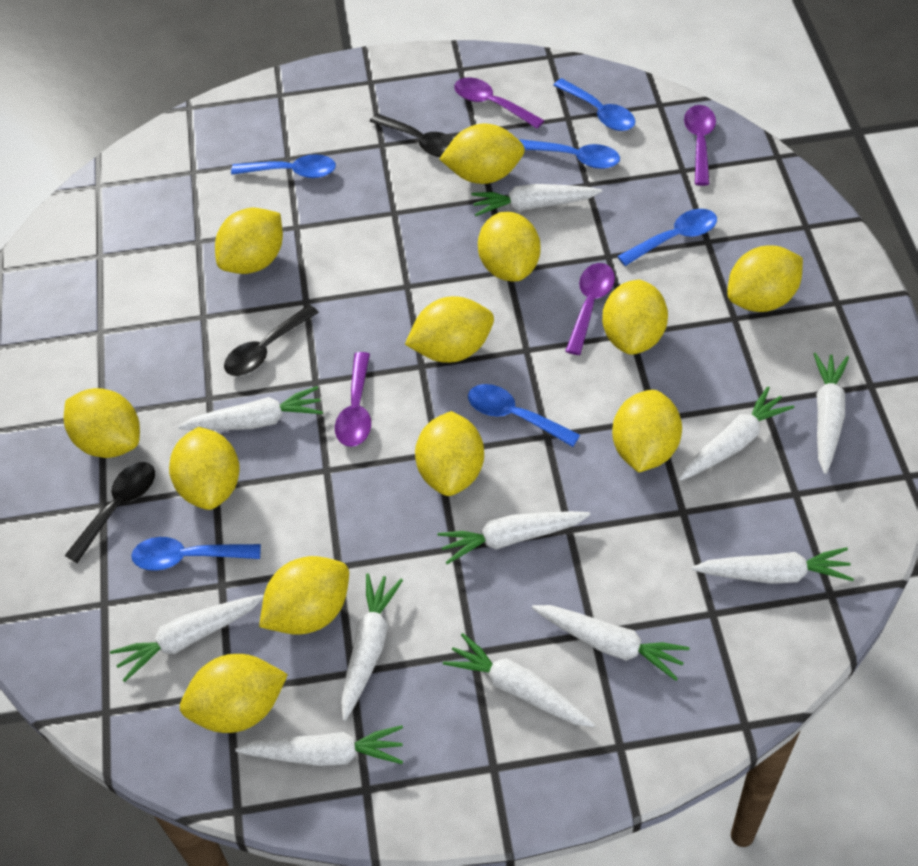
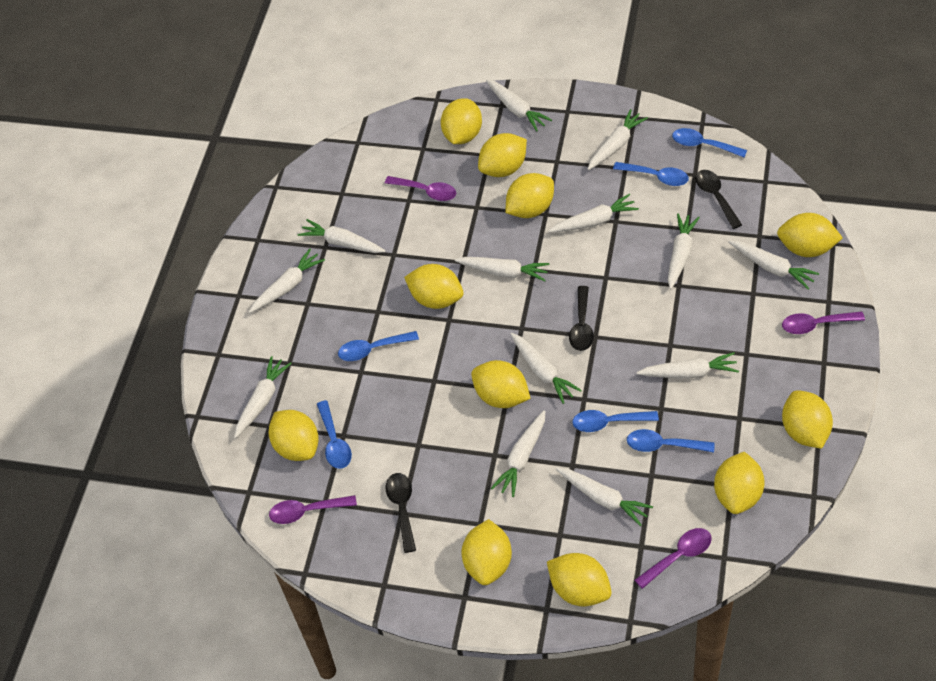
white carrot: 11 -> 13
yellow lemon: 12 -> 11

